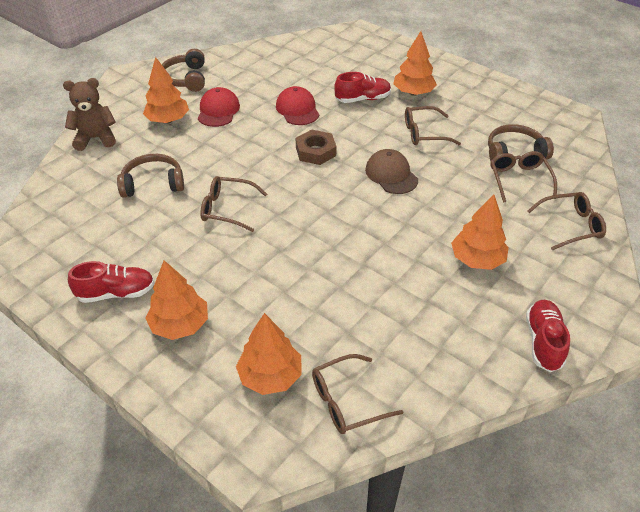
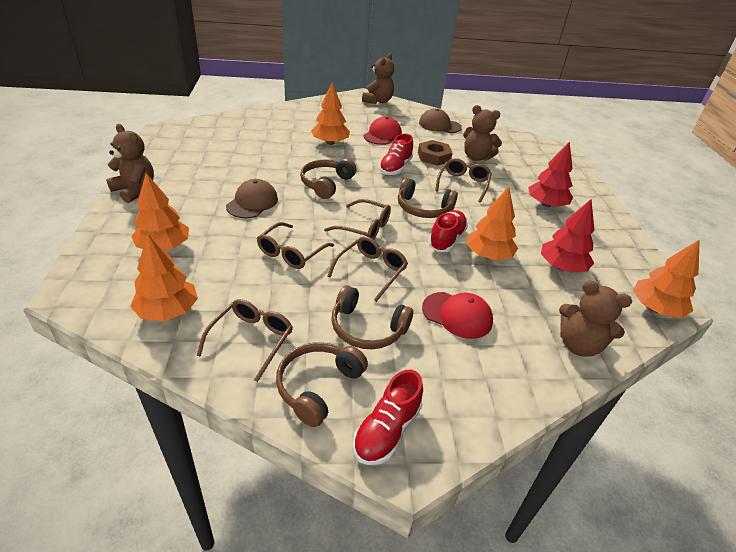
brown cap: 1 -> 2
brown headphones: 3 -> 4
brown teddy bear: 1 -> 4
red tree: 0 -> 2

